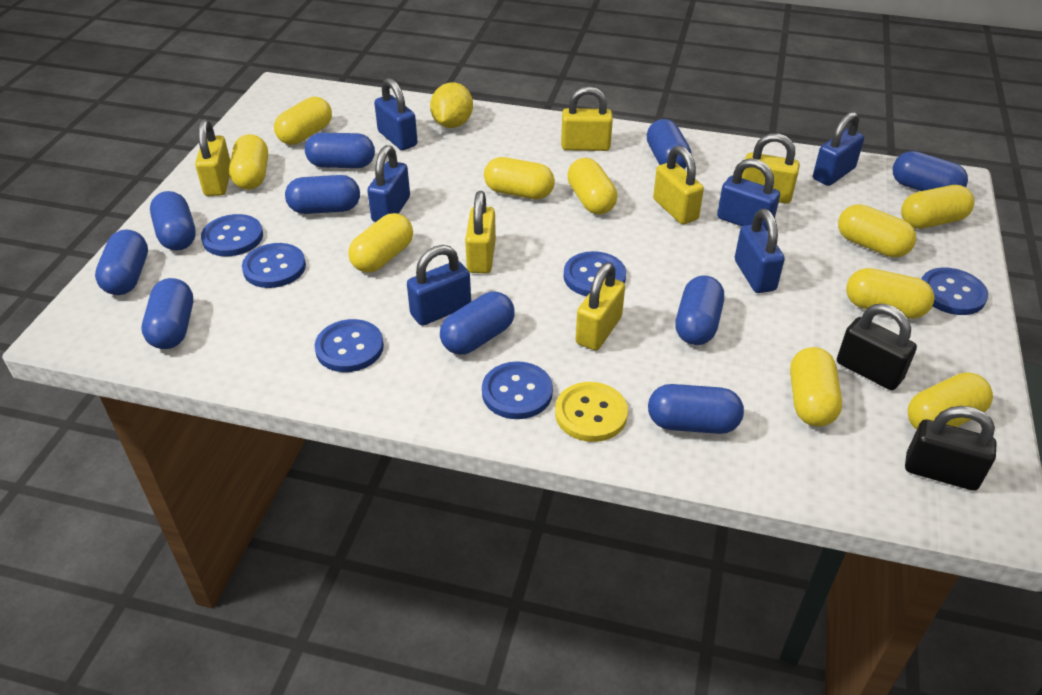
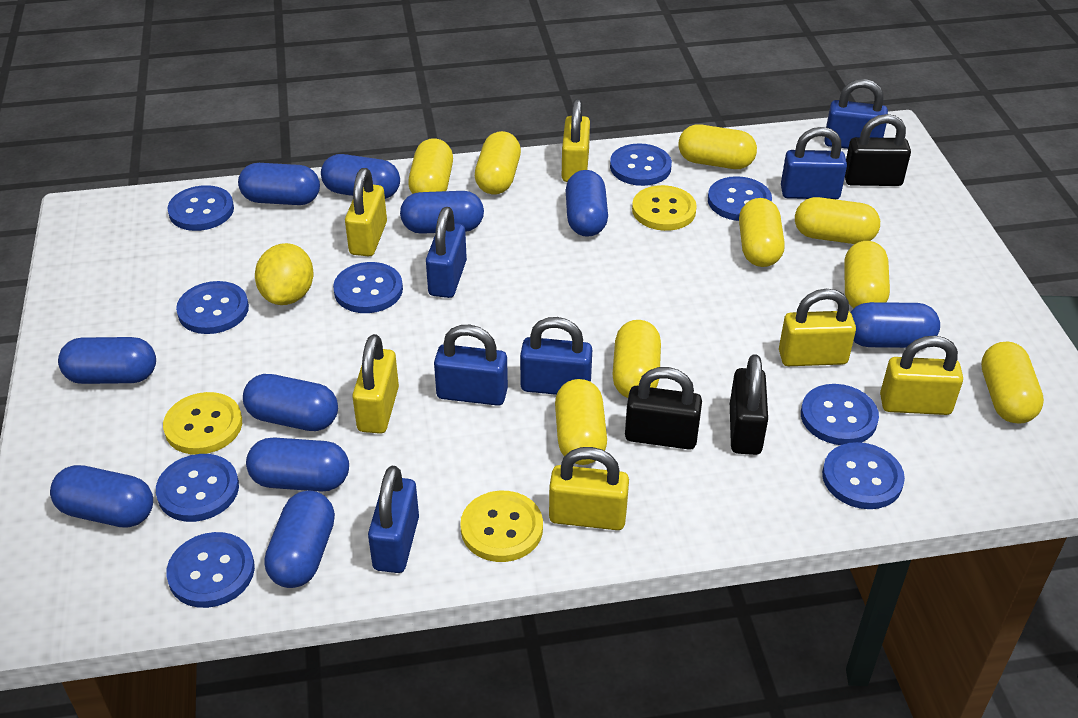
black padlock: 2 -> 3
blue button: 6 -> 9
yellow button: 1 -> 3
yellow capsule: 10 -> 9

